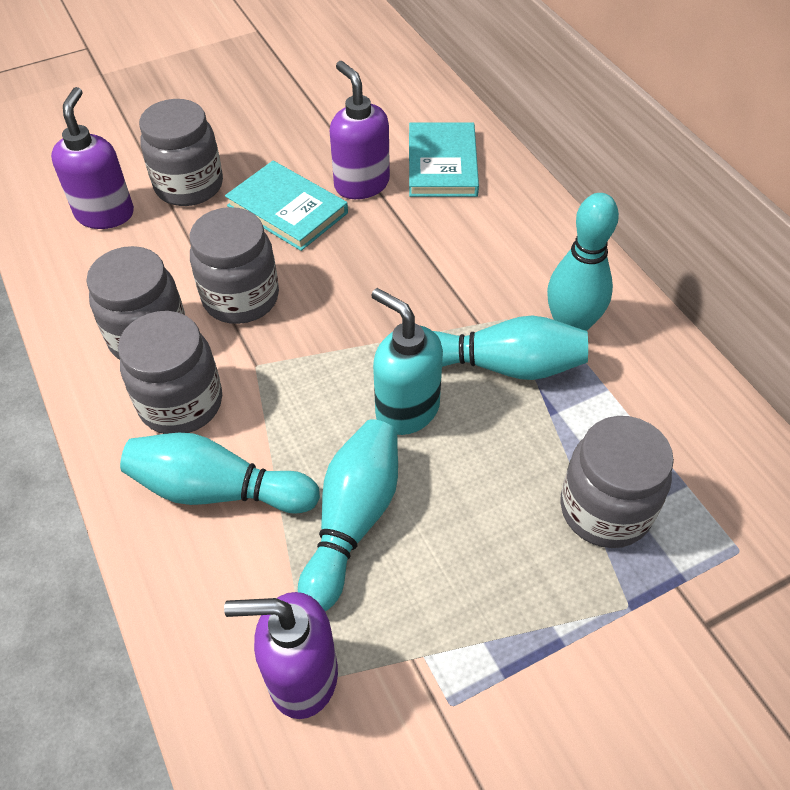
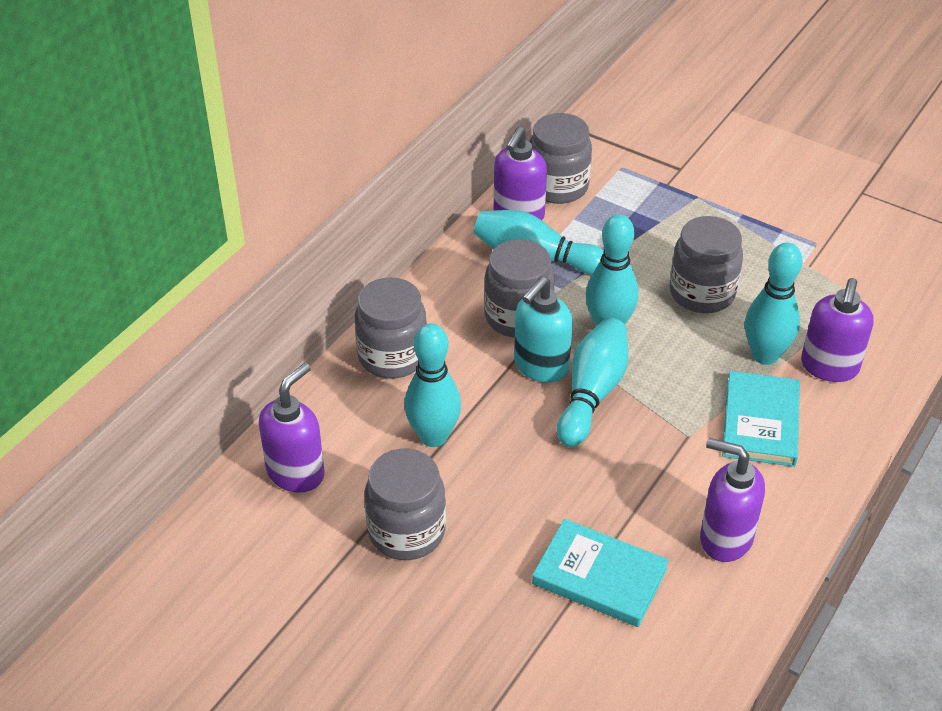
purple soap dispenser: 3 -> 4
turquoise bowling pin: 4 -> 5

